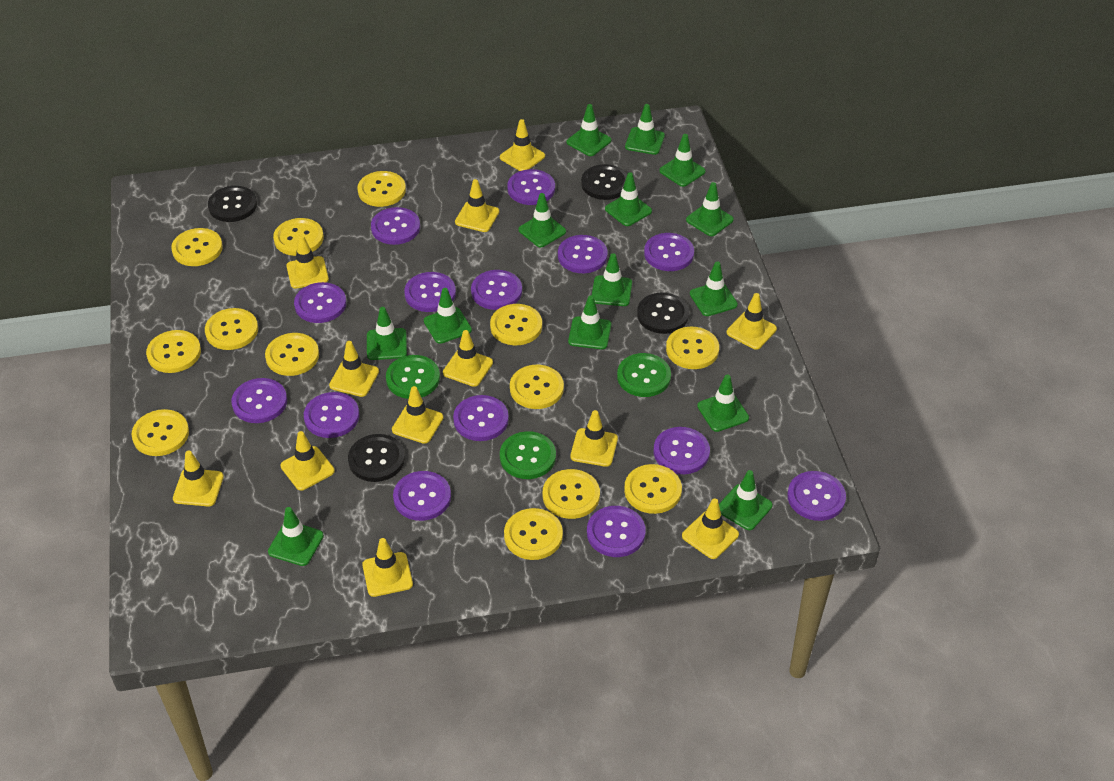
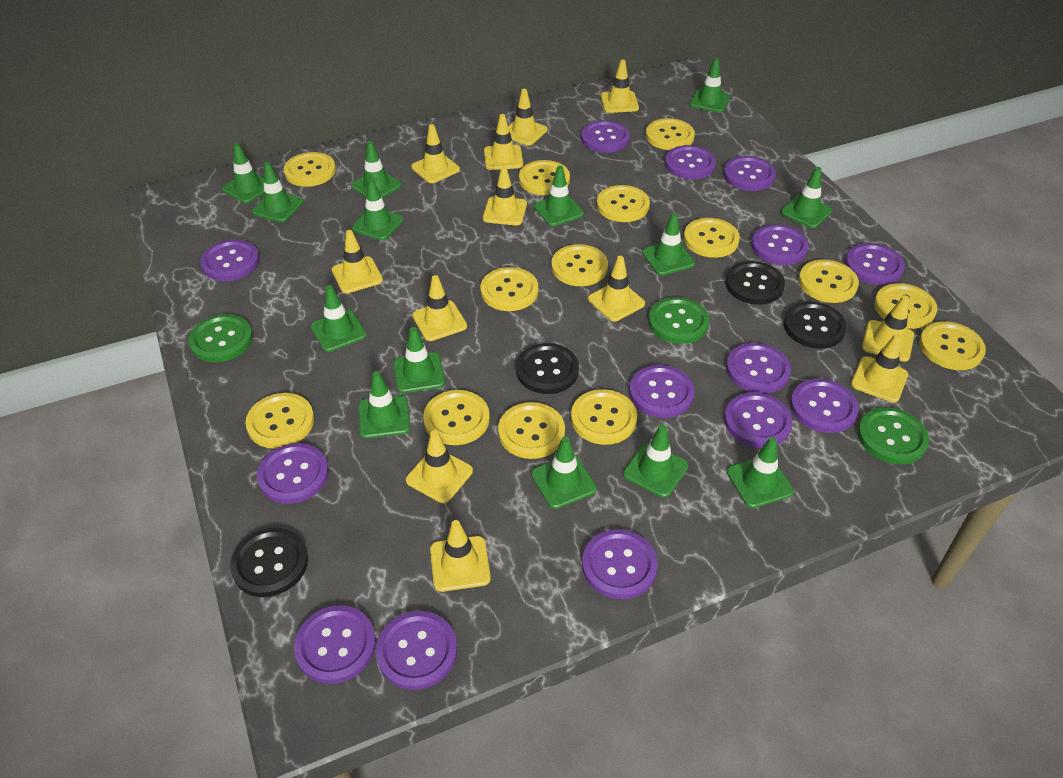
yellow button: 13 -> 14

